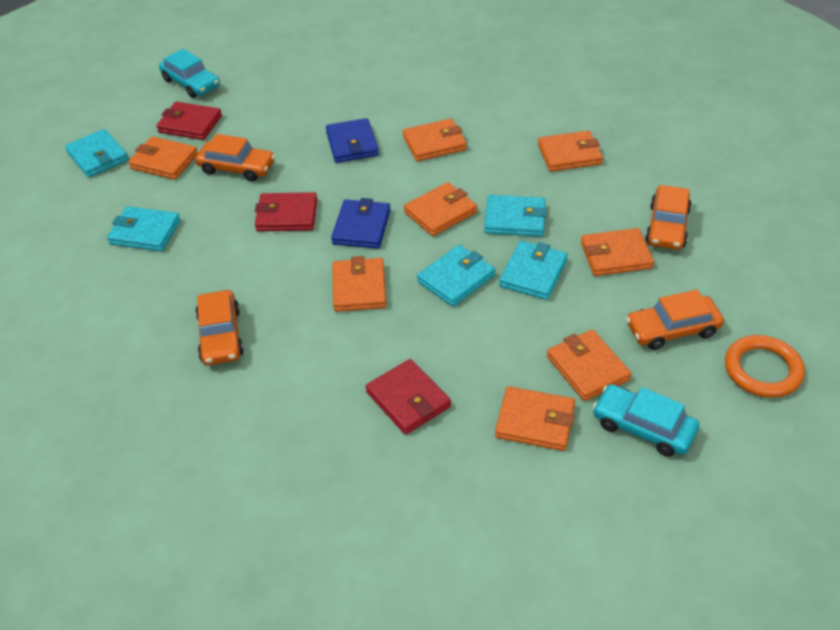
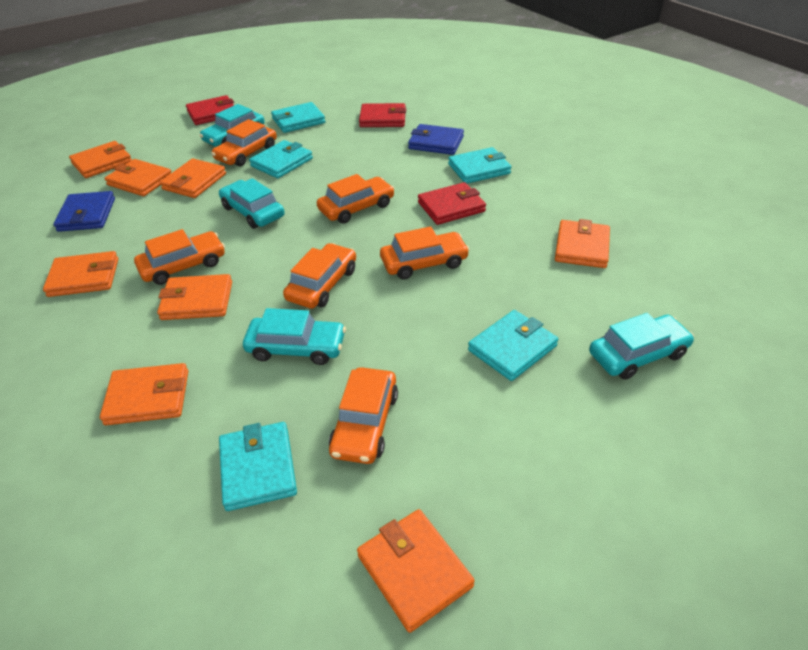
orange car: 4 -> 6
orange ring: 1 -> 0
turquoise car: 2 -> 4

